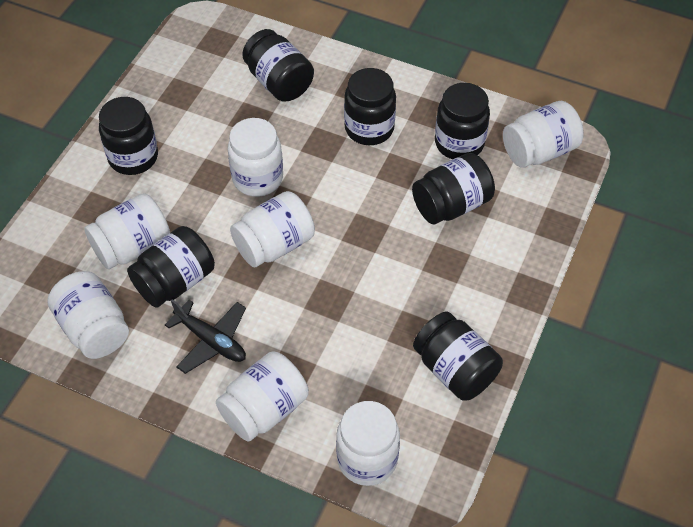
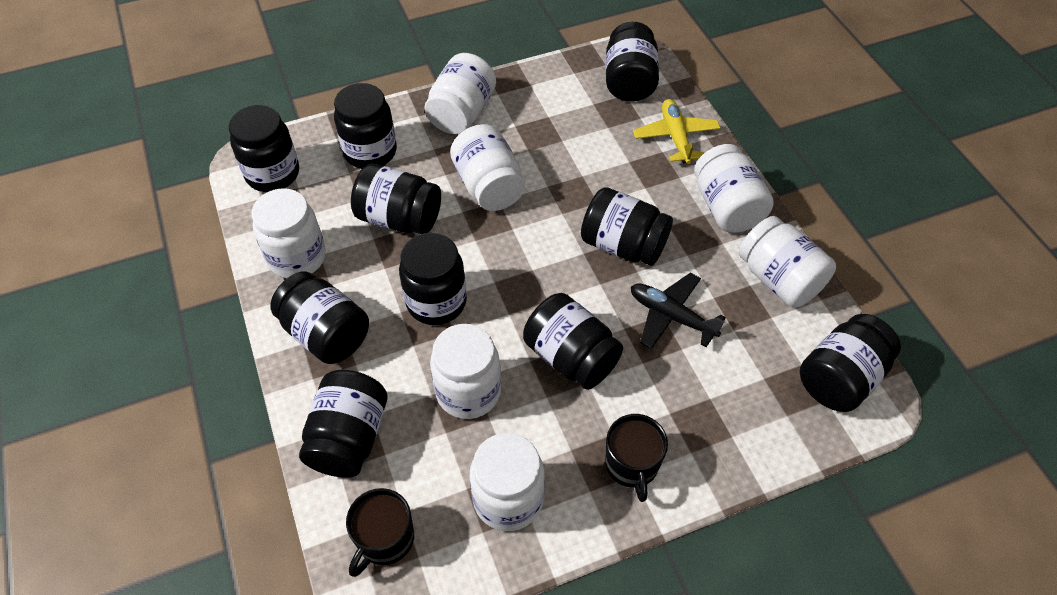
black jar: 7 -> 10
black mug: 0 -> 2
yellow plane: 0 -> 1

